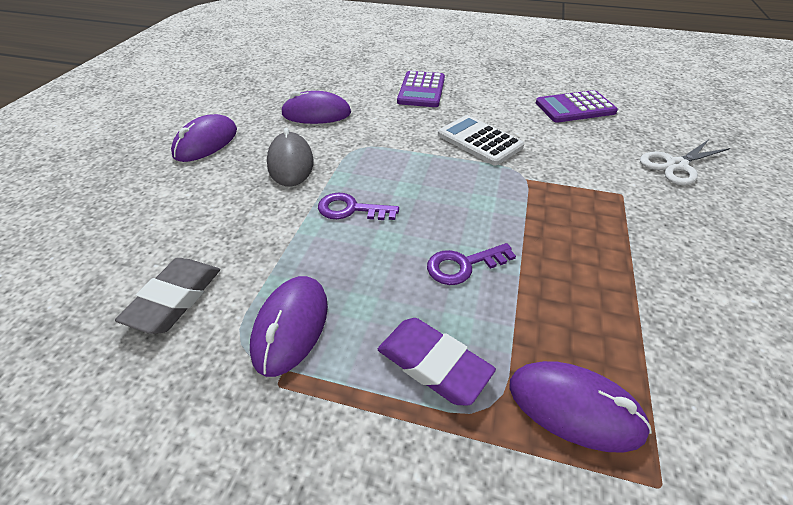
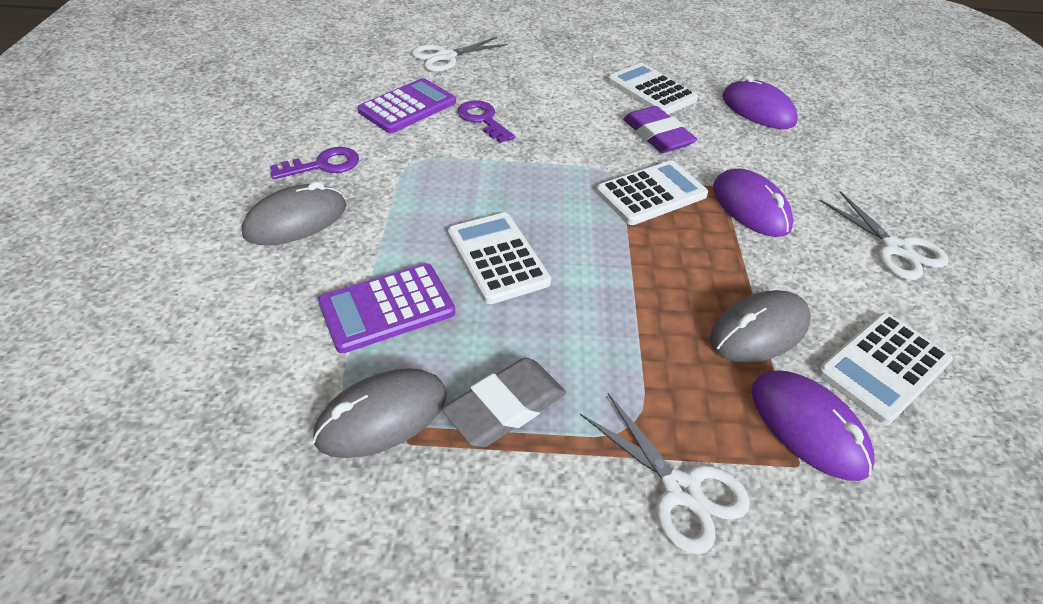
grey mouse: 1 -> 3
purple mouse: 4 -> 3
white calculator: 1 -> 4
white scissors: 1 -> 3

